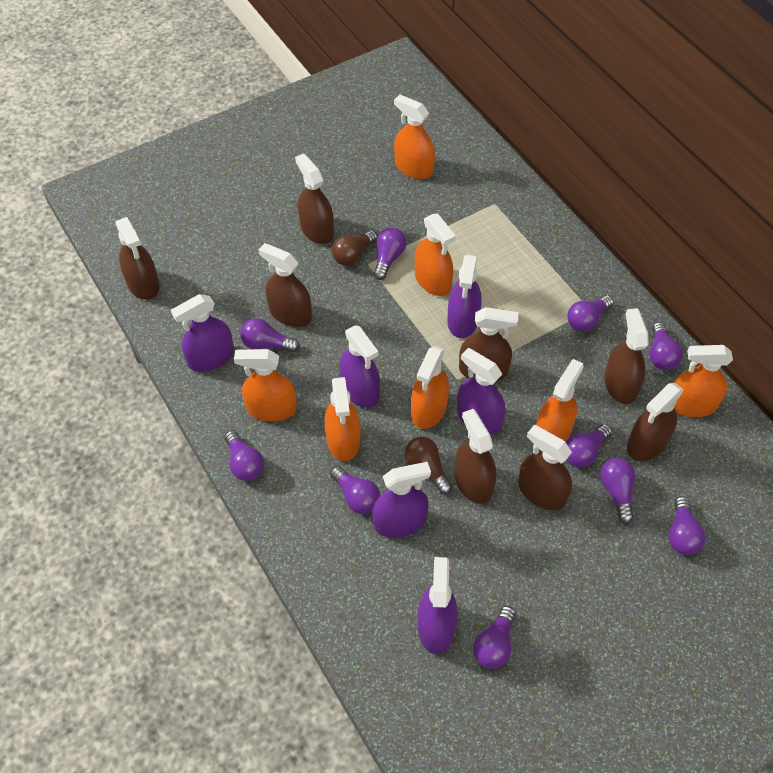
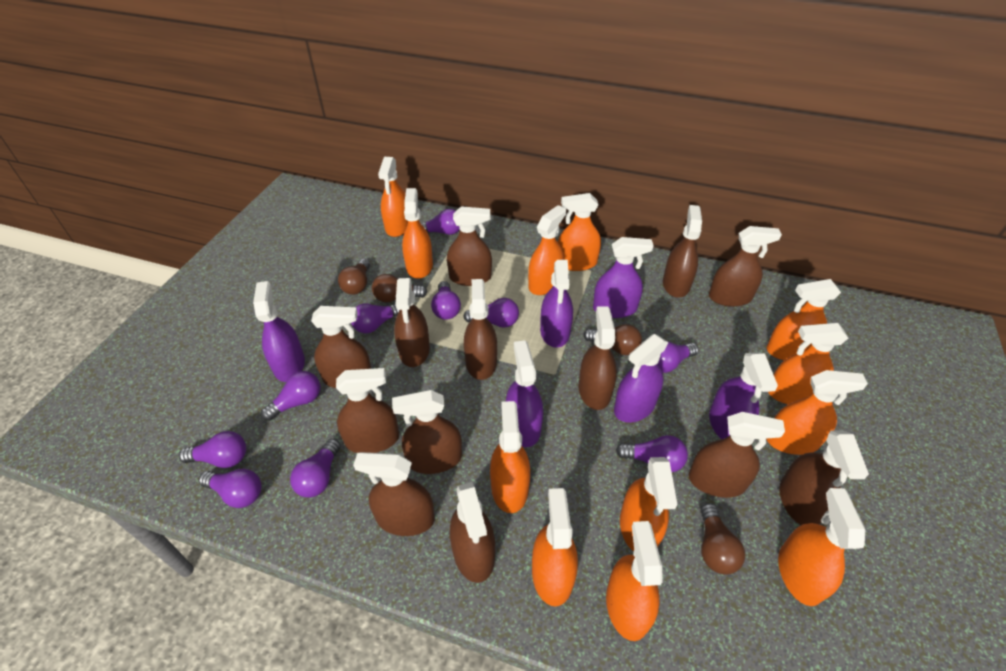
brown light bulb: 2 -> 4
brown spray bottle: 8 -> 13
orange spray bottle: 7 -> 12

